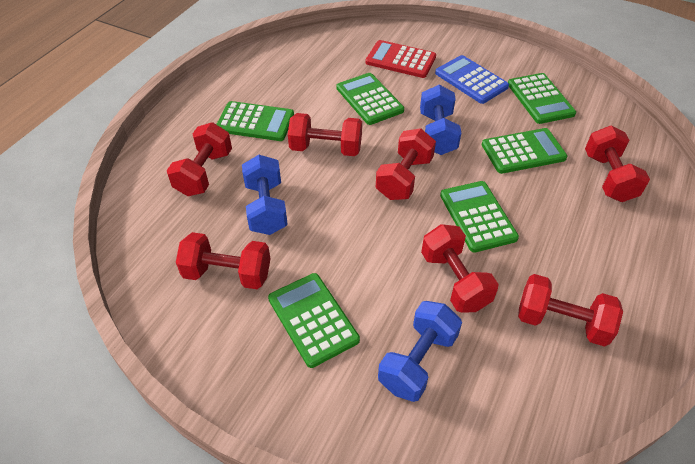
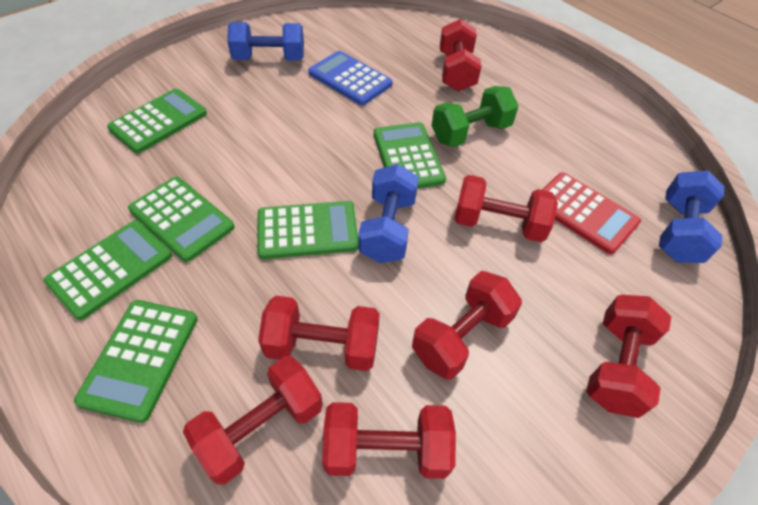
green dumbbell: 0 -> 1

